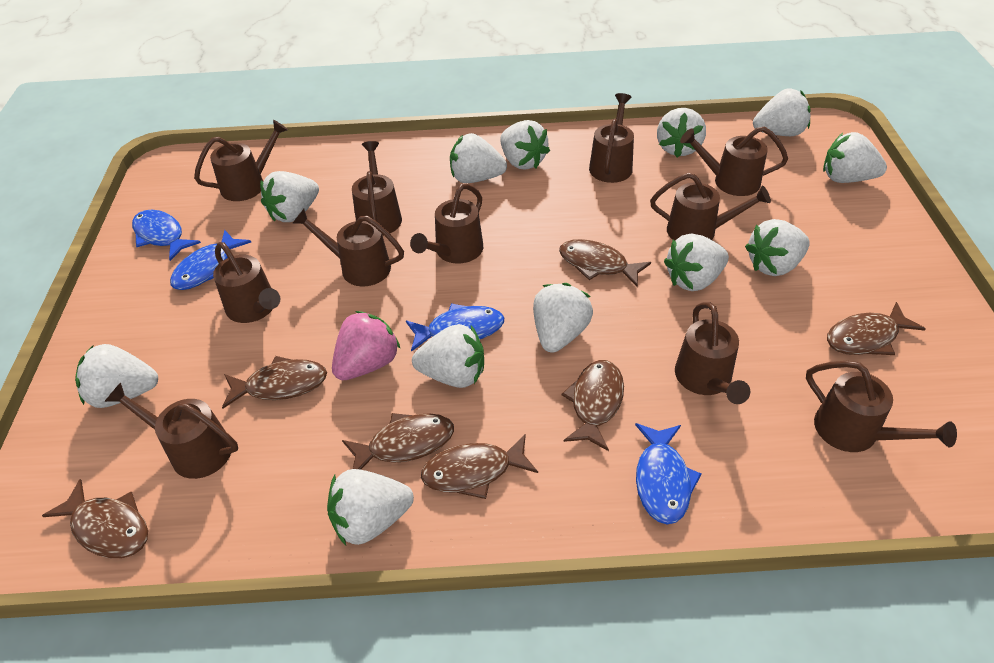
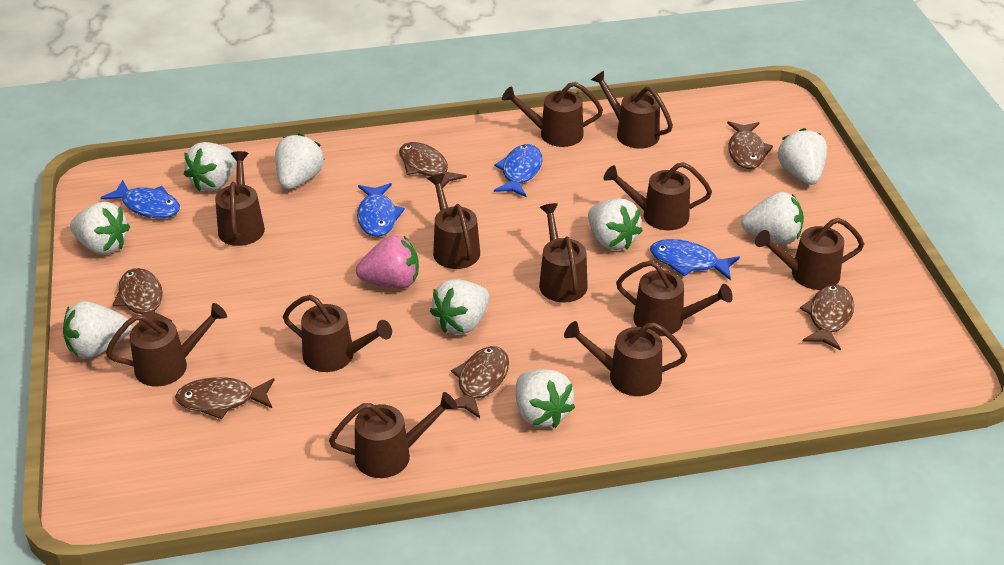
brown fish: 7 -> 6
brown watering can: 11 -> 12
white strawberry: 12 -> 9

